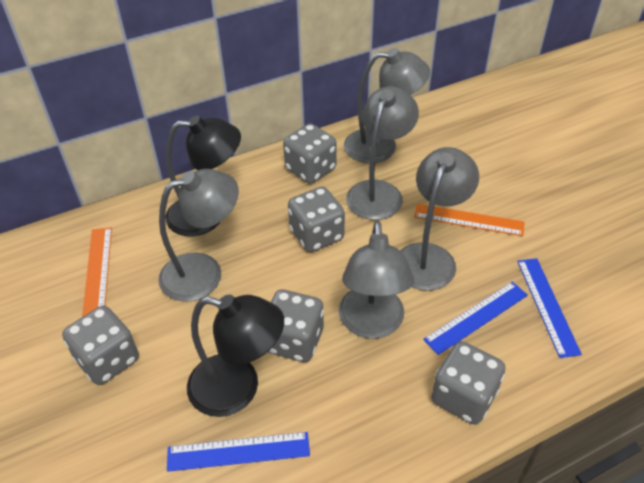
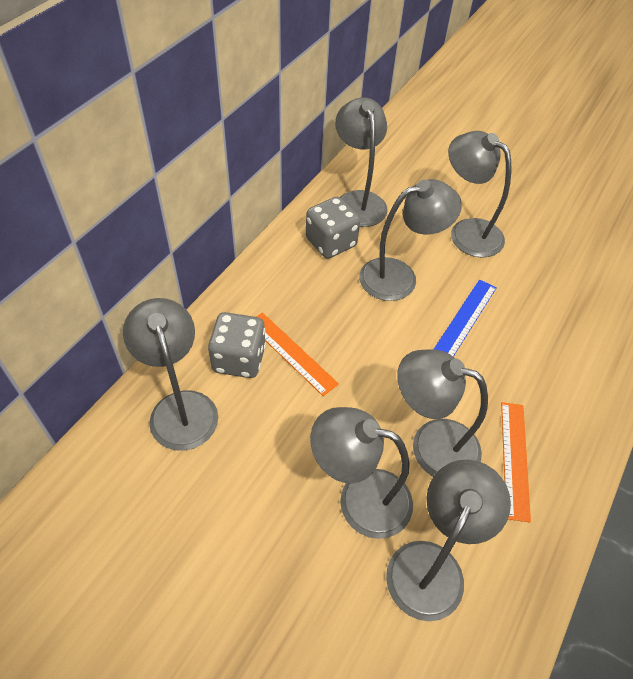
black lamp: 2 -> 0
blue ruler: 3 -> 1
grey dice: 5 -> 2
grey lamp: 5 -> 7

